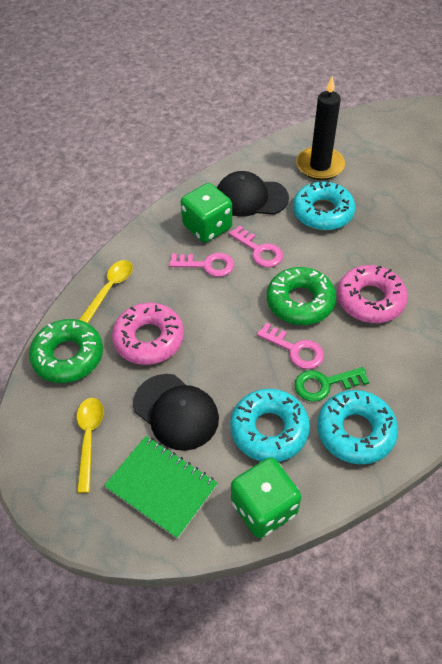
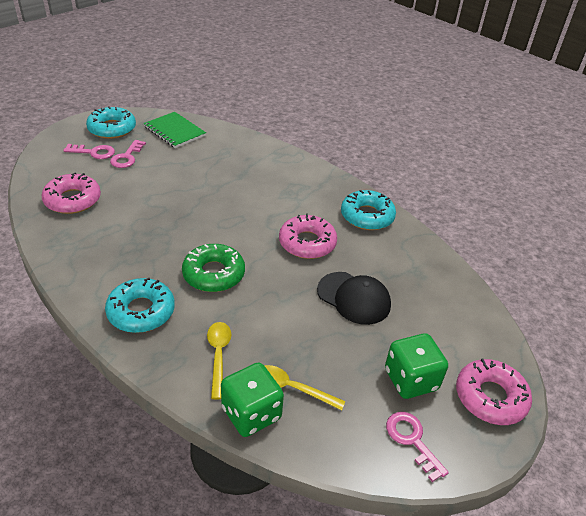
black candle: 1 -> 0
black cap: 2 -> 1
green donut: 2 -> 1
green key: 1 -> 0
pink donut: 2 -> 3

